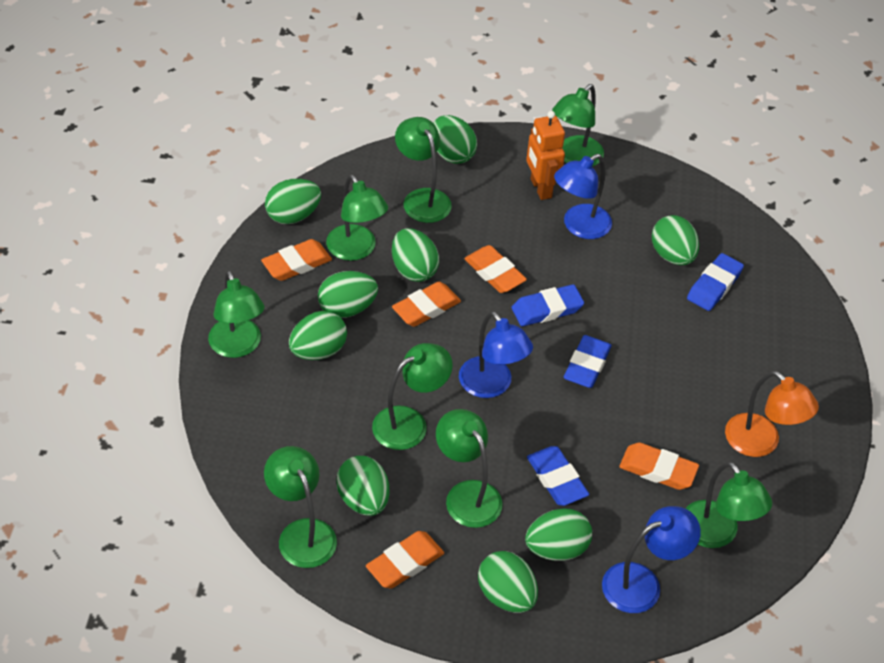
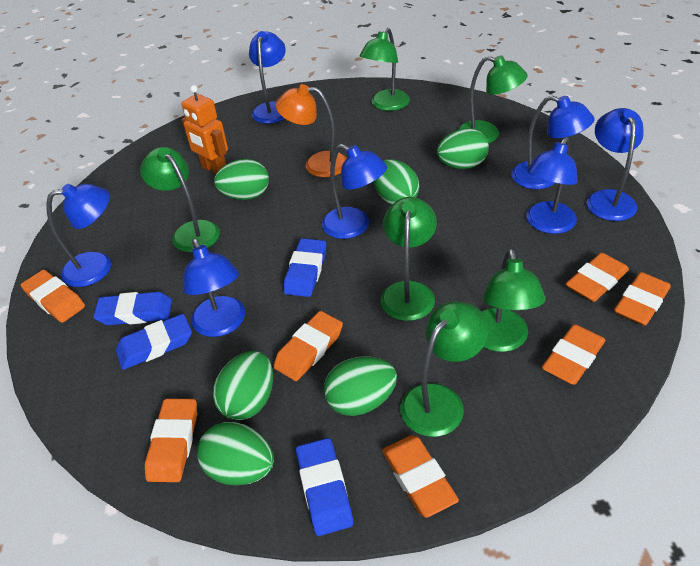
blue lamp: 3 -> 7
green egg: 9 -> 6
green lamp: 8 -> 6
orange eraser: 5 -> 7

